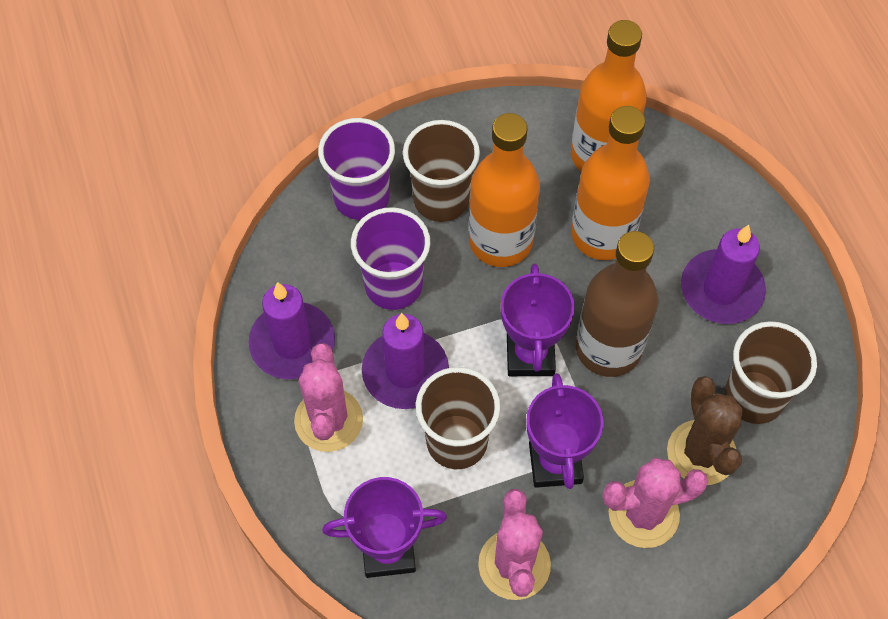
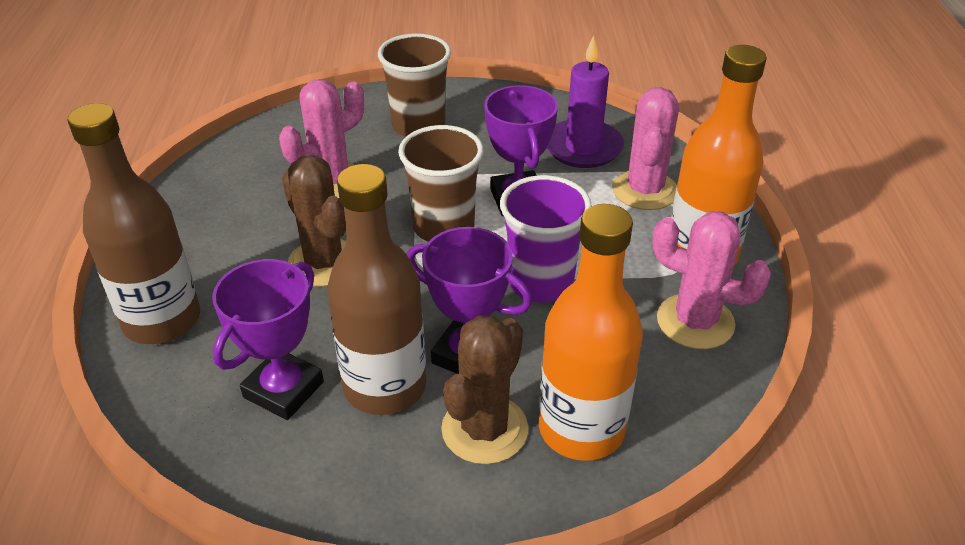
brown bottle: 1 -> 2
brown cactus: 1 -> 2
brown cup: 3 -> 2
orange bottle: 3 -> 2
purple candle: 3 -> 1
purple cup: 2 -> 1

